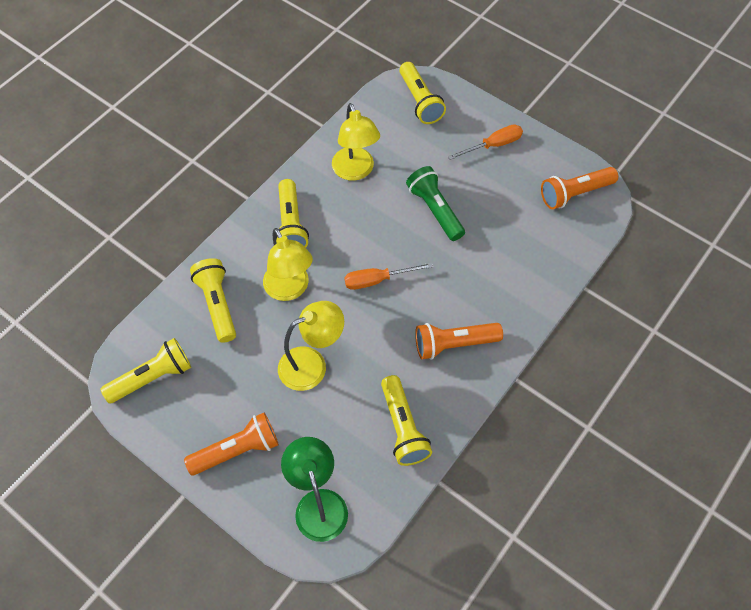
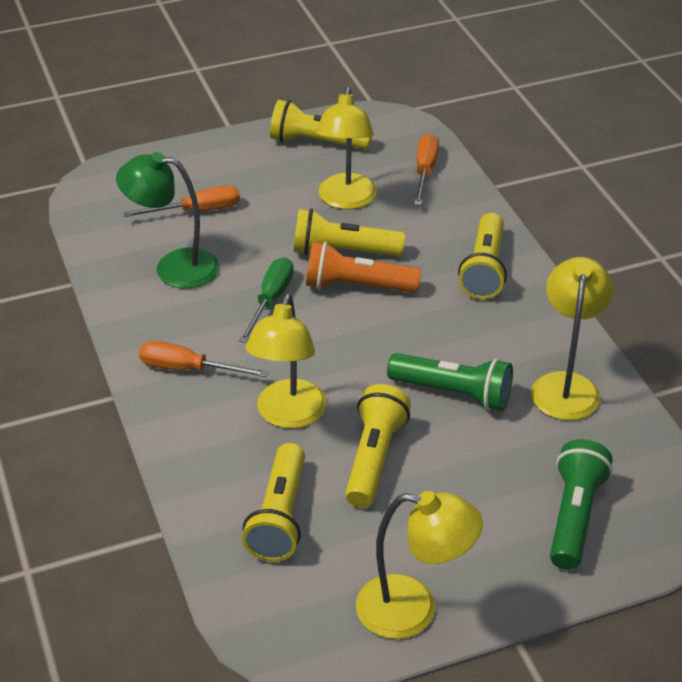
green flashlight: 1 -> 2
green screwdriver: 0 -> 1
orange flashlight: 3 -> 1
orange screwdriver: 2 -> 3
yellow lamp: 3 -> 4

